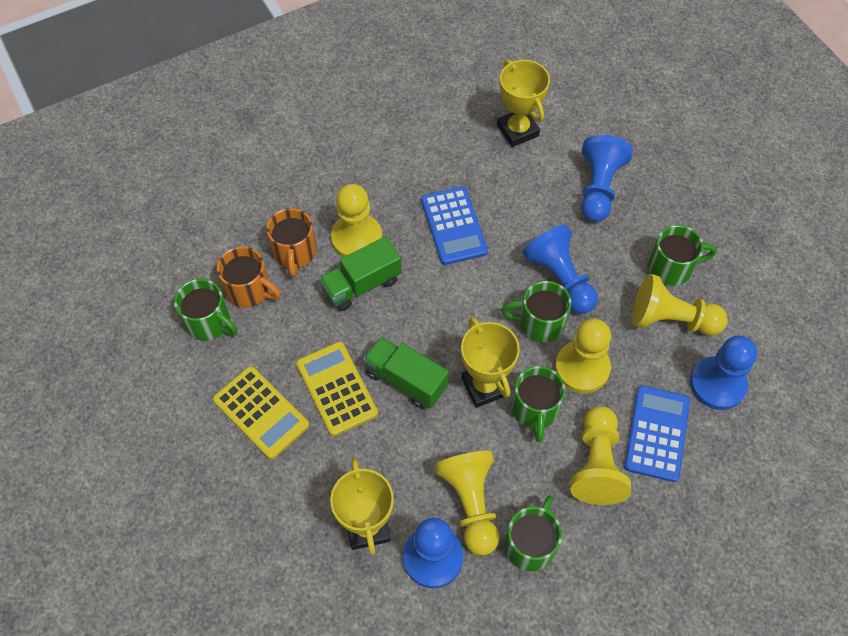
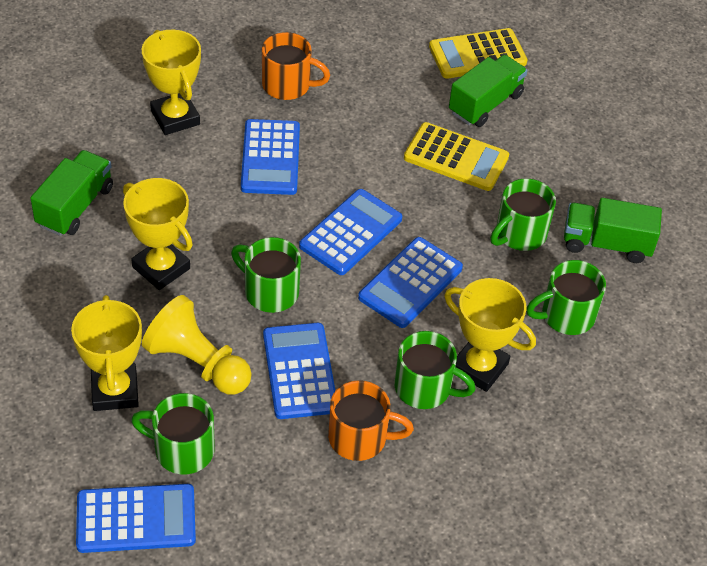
blue calculator: 2 -> 5
blue pawn: 4 -> 0
green truck: 2 -> 3
yellow pawn: 5 -> 1
yellow trophy: 3 -> 4

